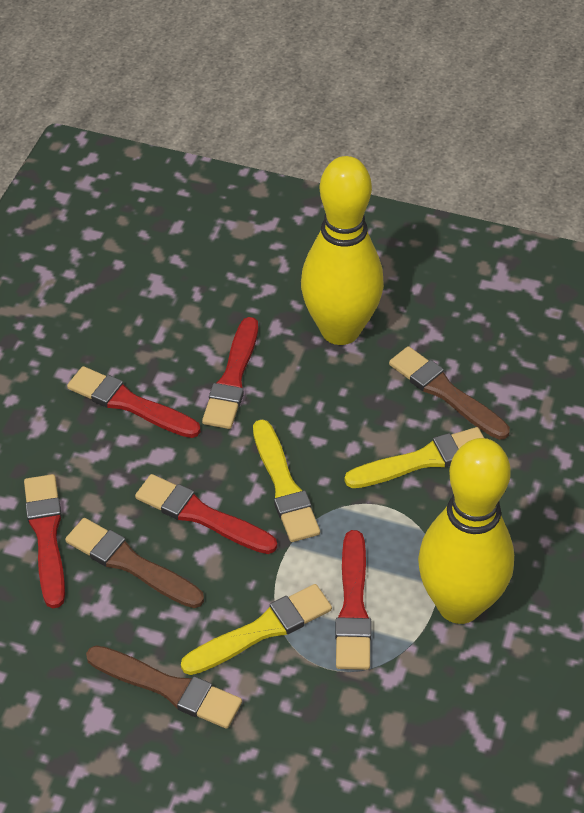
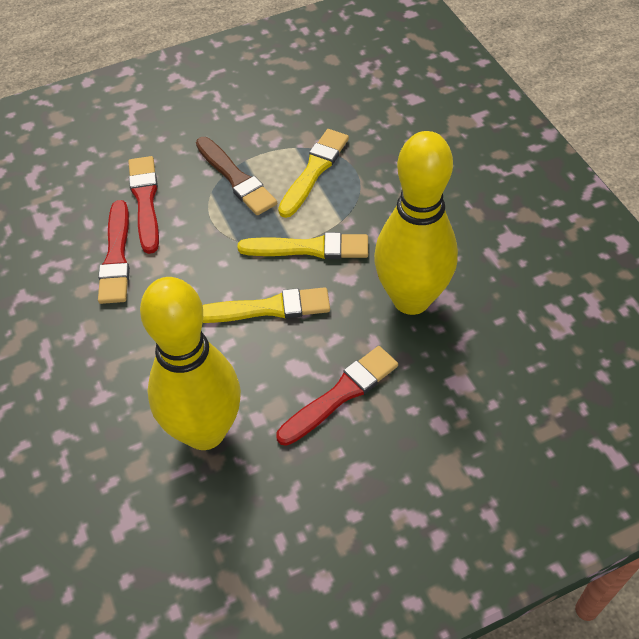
brown brush: 3 -> 1
red brush: 5 -> 3

